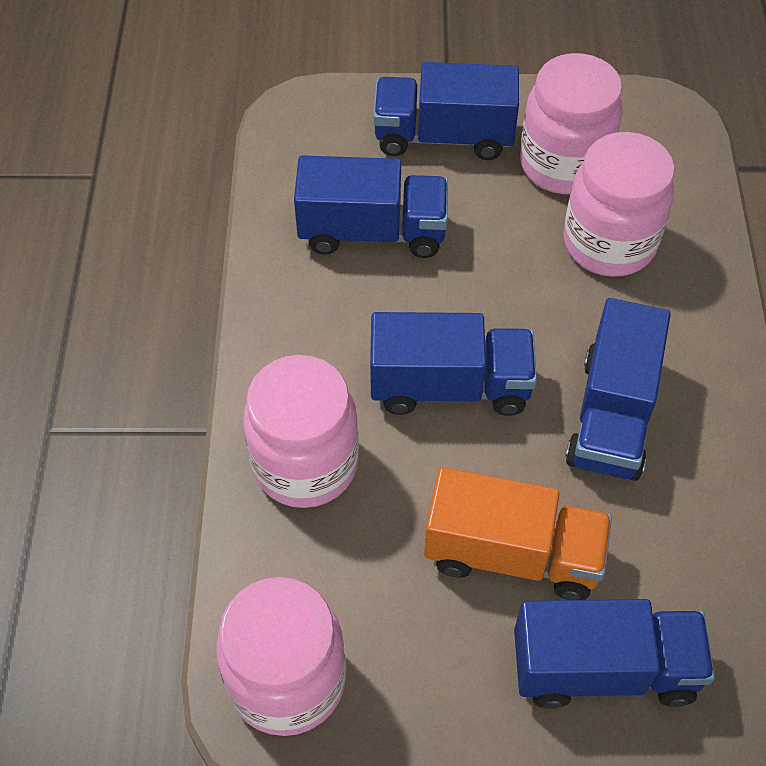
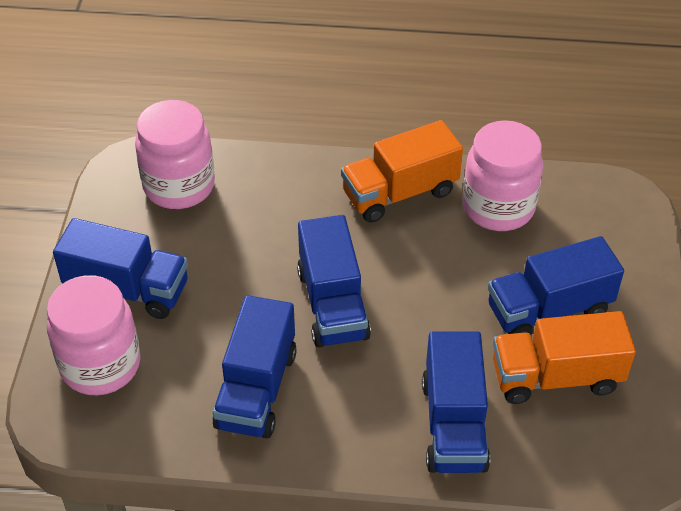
orange truck: 1 -> 2
pink jar: 4 -> 3

